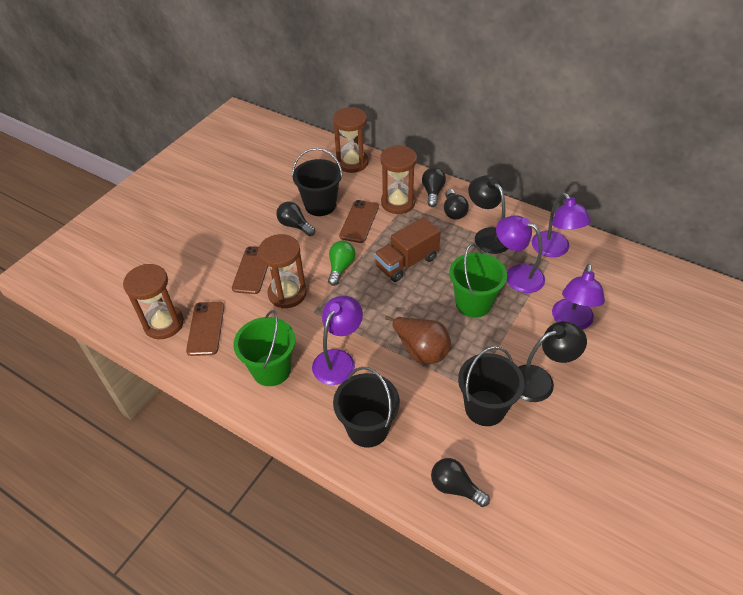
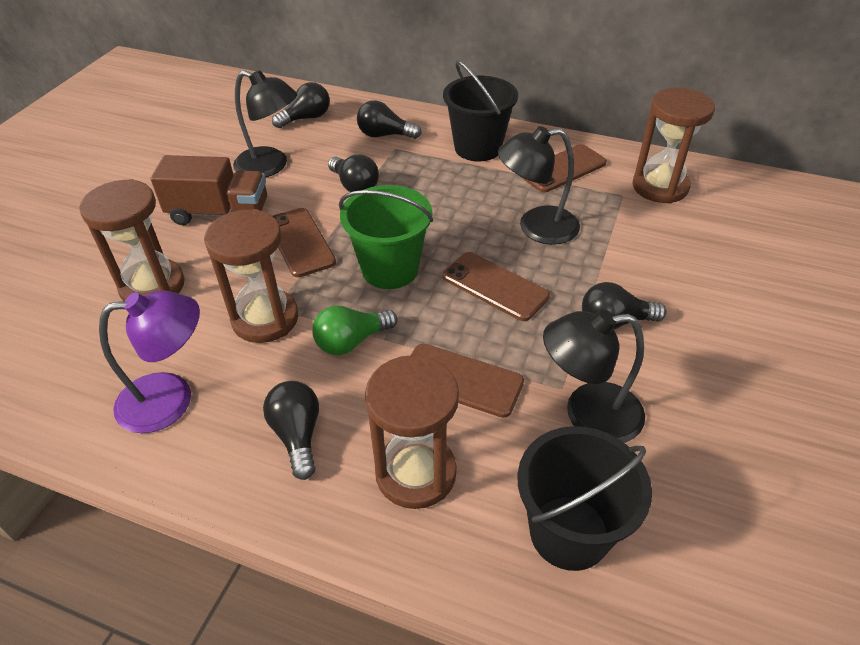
black bucket: 3 -> 2
black lamp: 2 -> 3
black light bulb: 4 -> 5
brown pear: 1 -> 0
brown phone: 3 -> 4
green bucket: 2 -> 1
purple lamp: 4 -> 1

